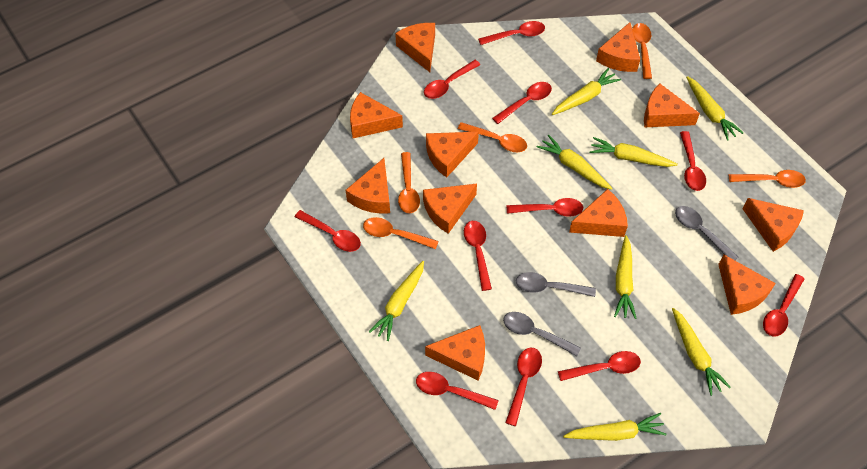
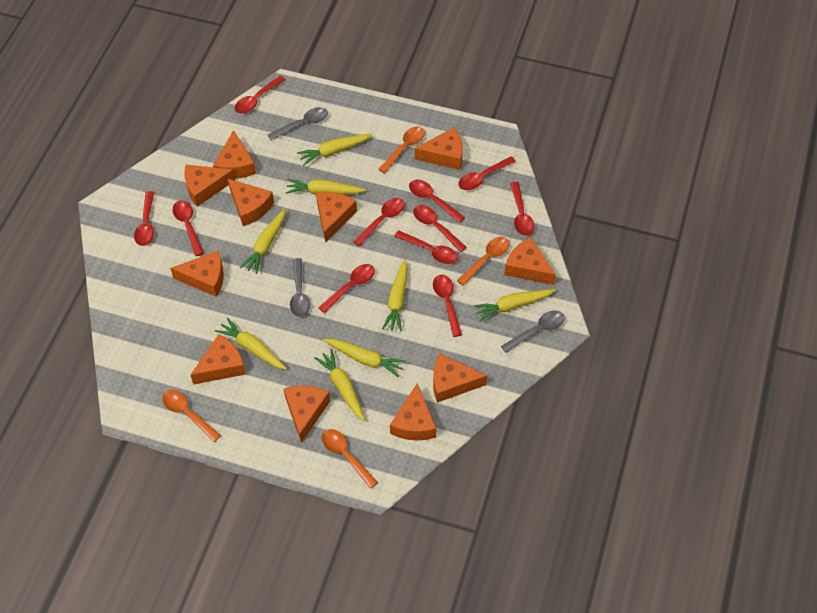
orange spoon: 5 -> 4

